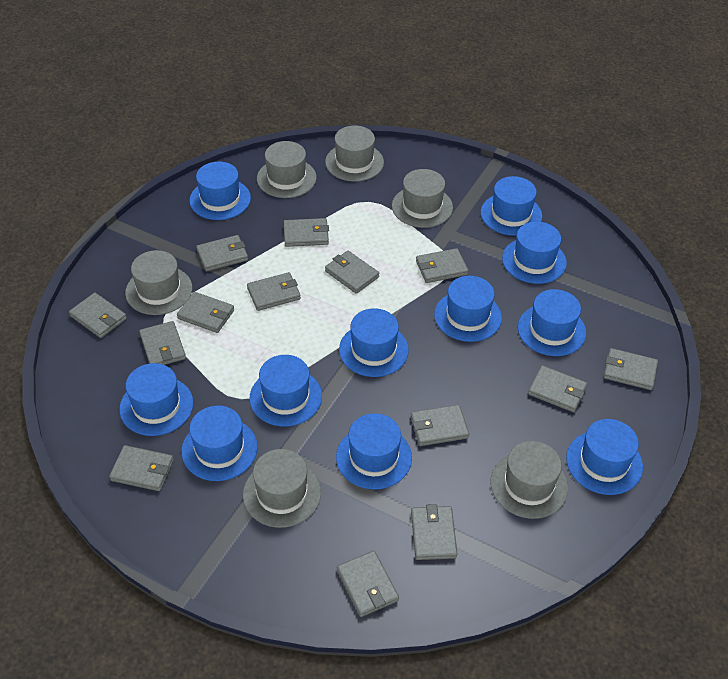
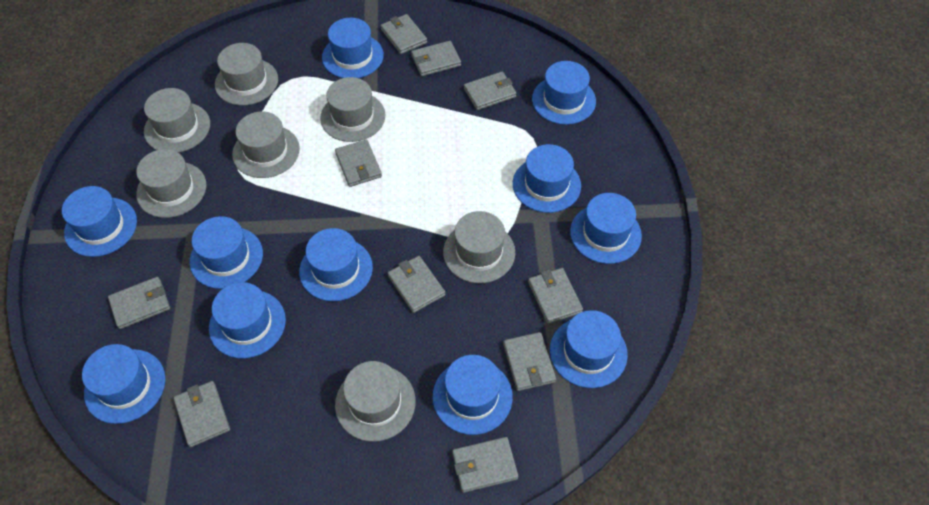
grey hat: 6 -> 7
grey wallet: 14 -> 10

